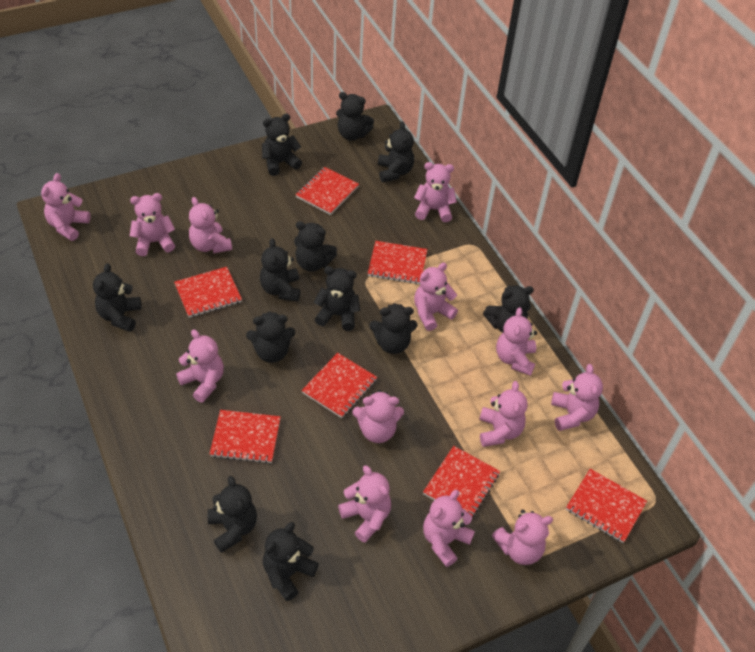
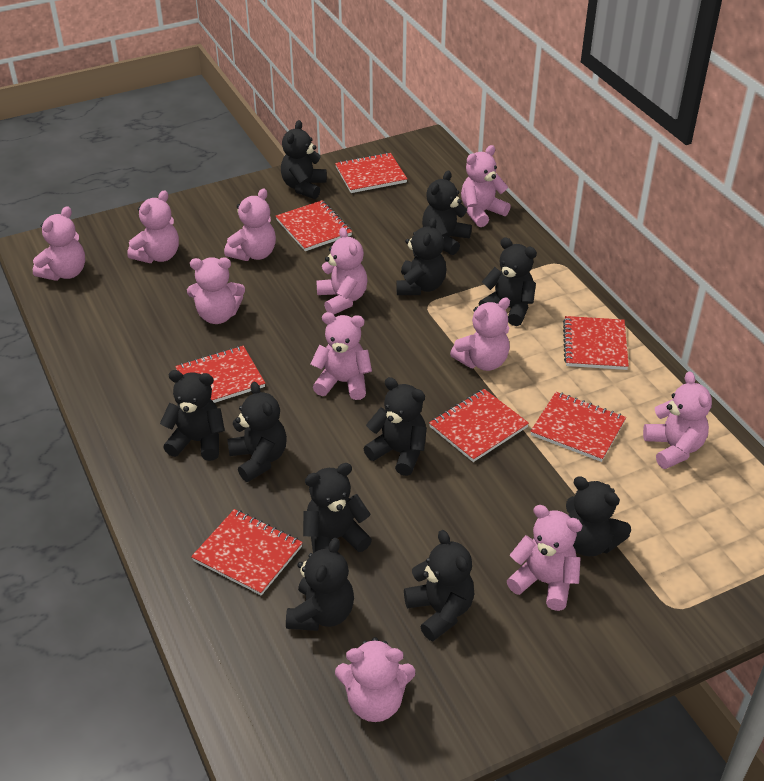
black teddy bear: 12 -> 11
pink teddy bear: 13 -> 11

